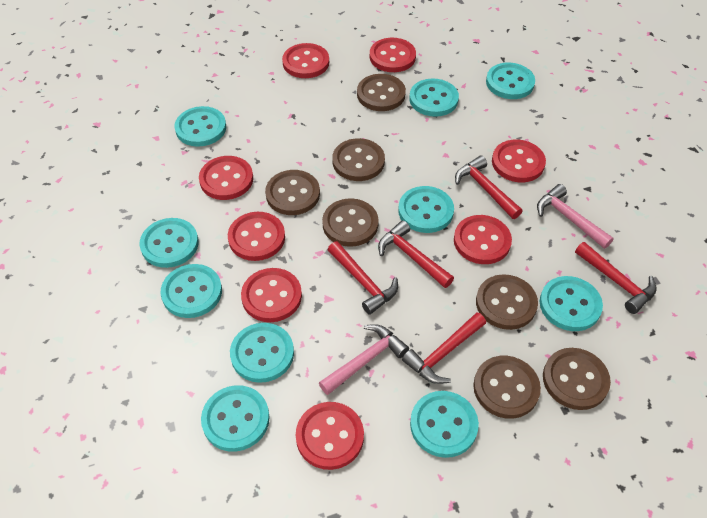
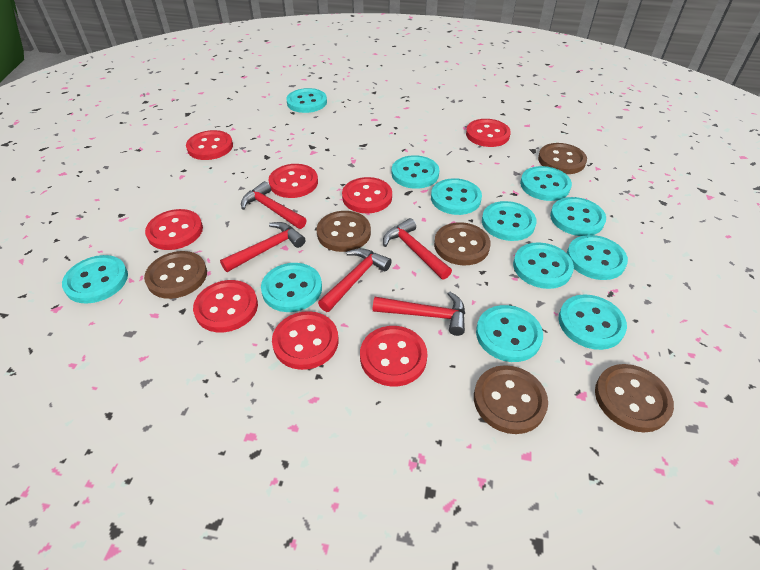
brown button: 7 -> 6
pink hammer: 2 -> 0
turquoise button: 10 -> 12

